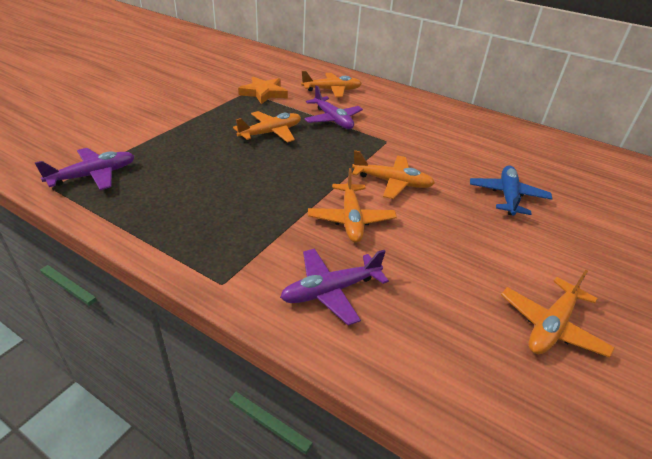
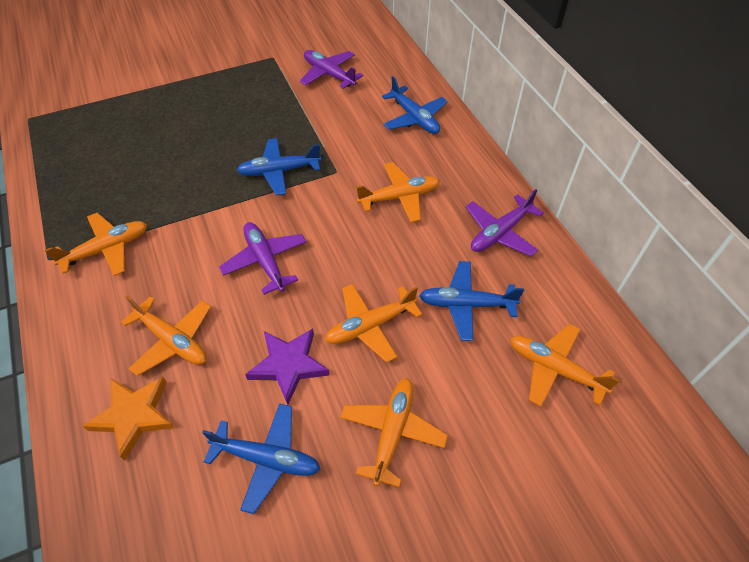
blue plane: 1 -> 4
orange plane: 5 -> 6
purple star: 0 -> 1

